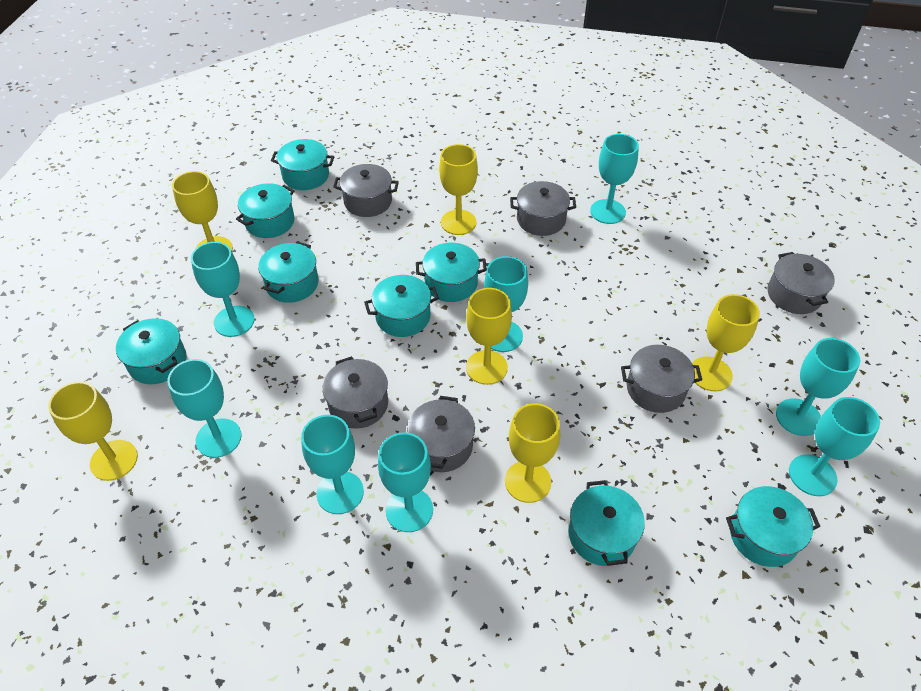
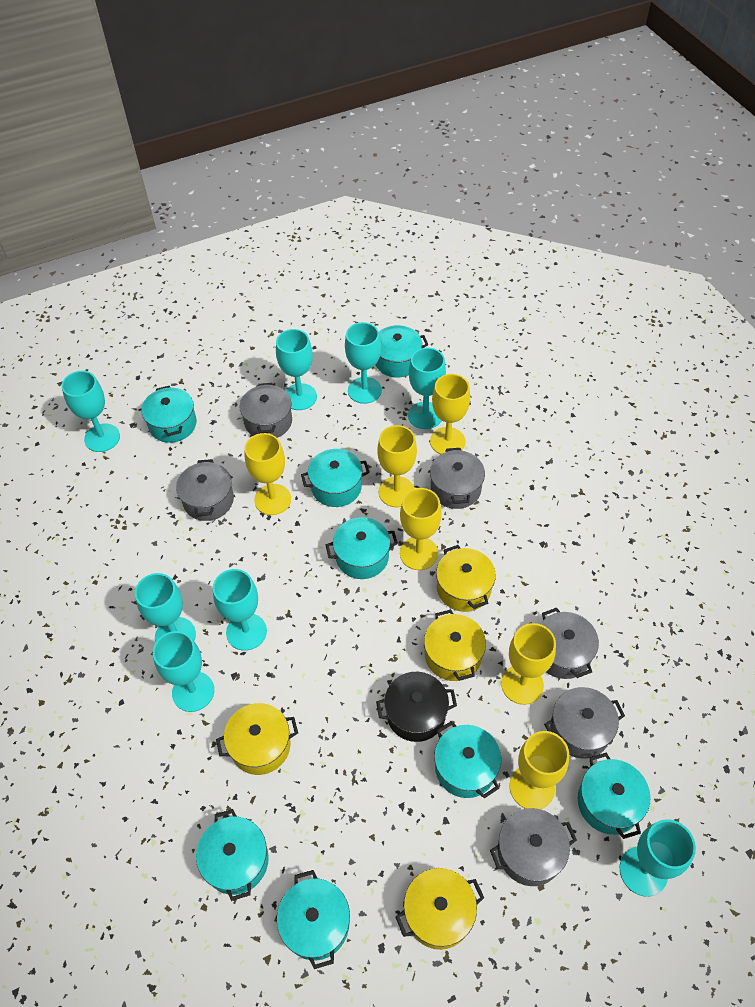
black pot: 0 -> 1
yellow pot: 0 -> 4

